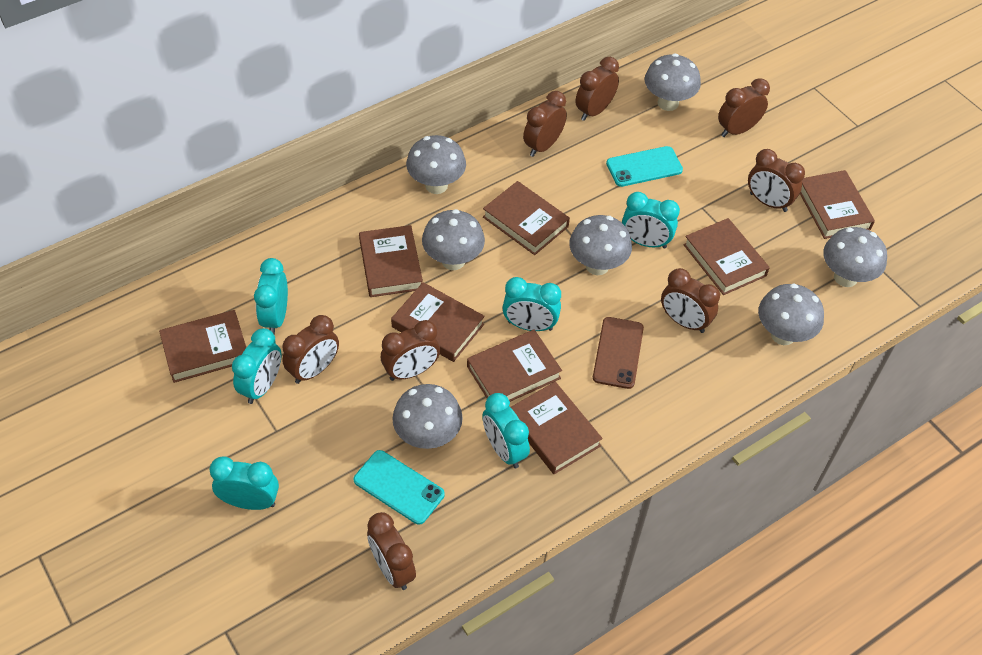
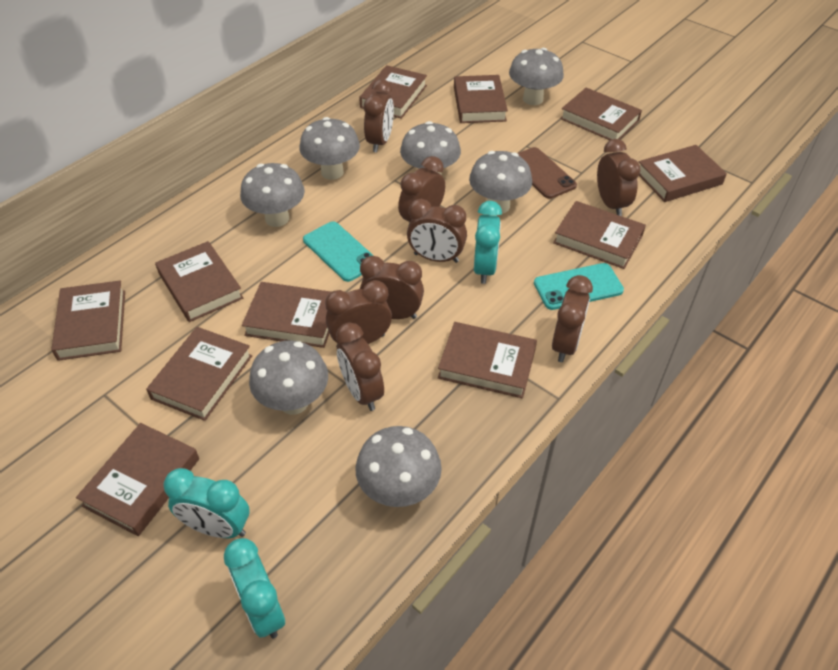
brown book: 8 -> 11
turquoise clock: 6 -> 3

